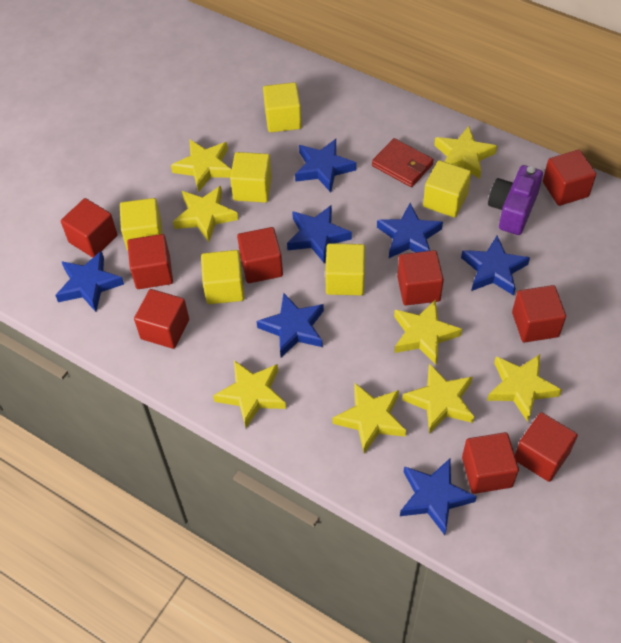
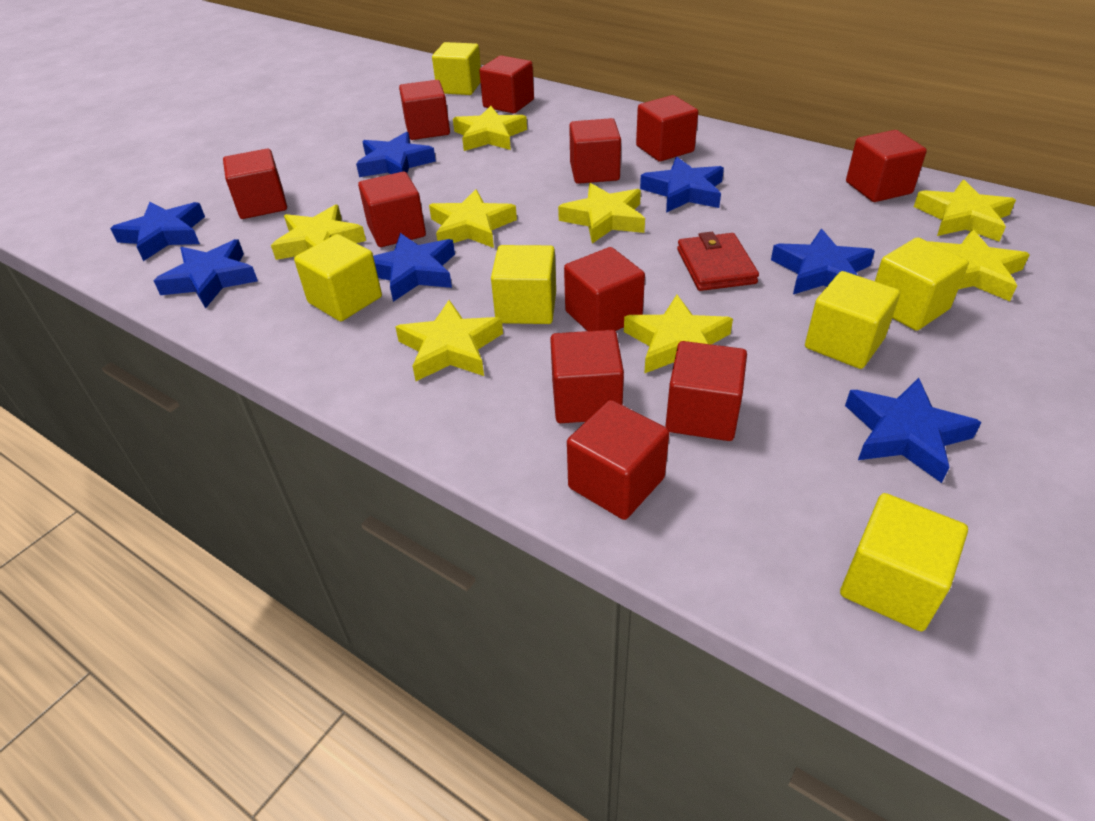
purple camera: 1 -> 0
red cube: 9 -> 11

